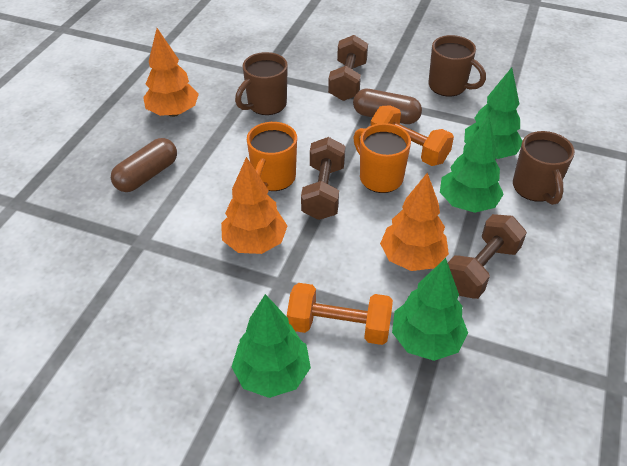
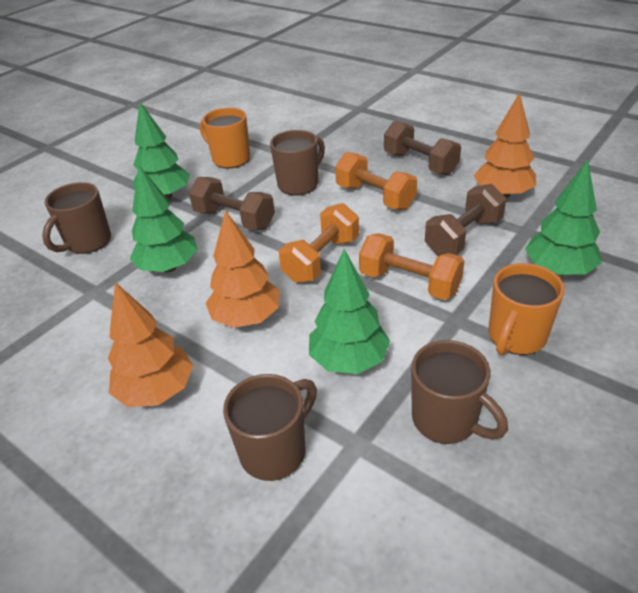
brown capsule: 2 -> 0
brown mug: 3 -> 4
orange dumbbell: 2 -> 3

